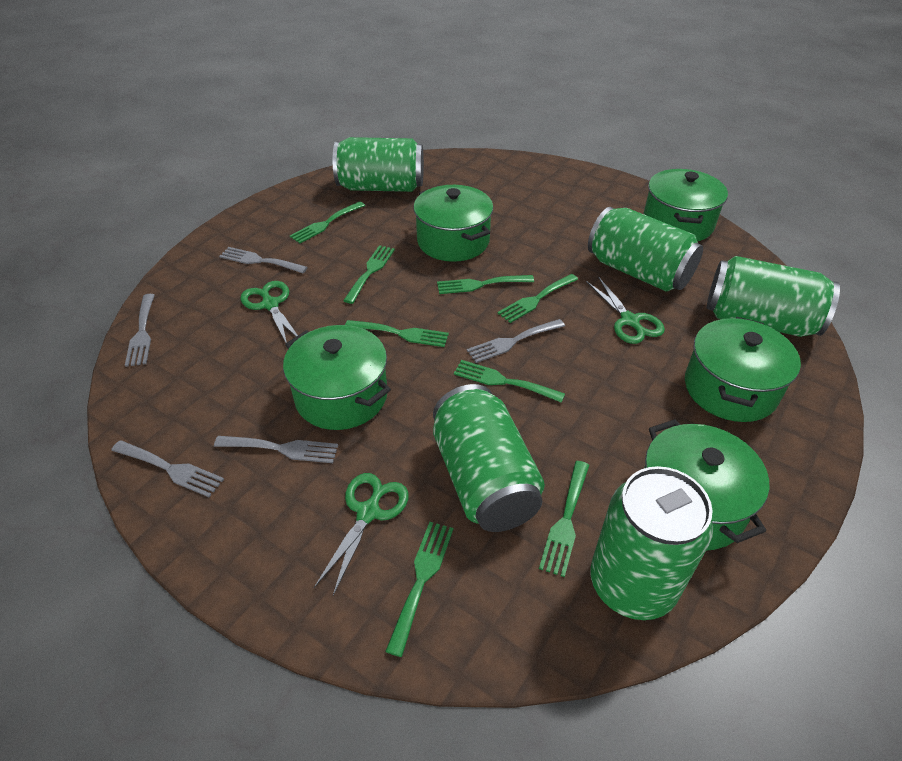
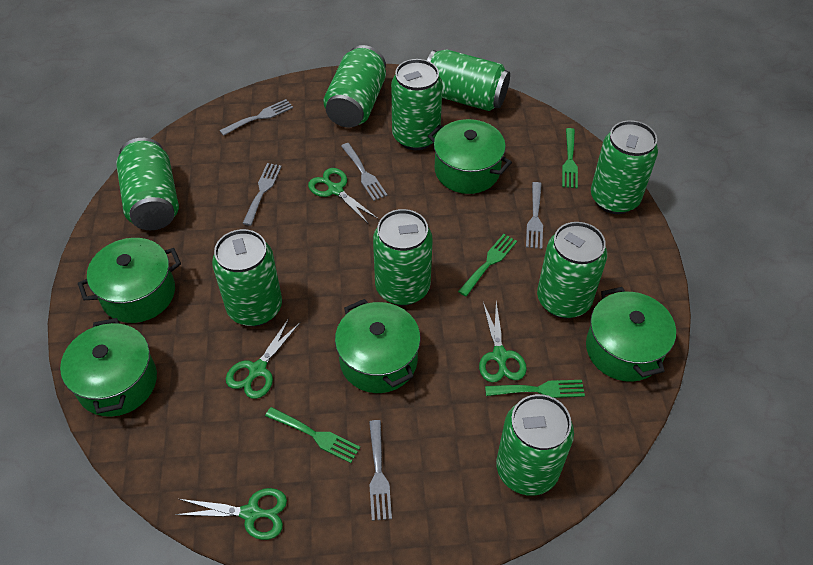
green can: 5 -> 9
green fork: 8 -> 4
green scissors: 3 -> 4

